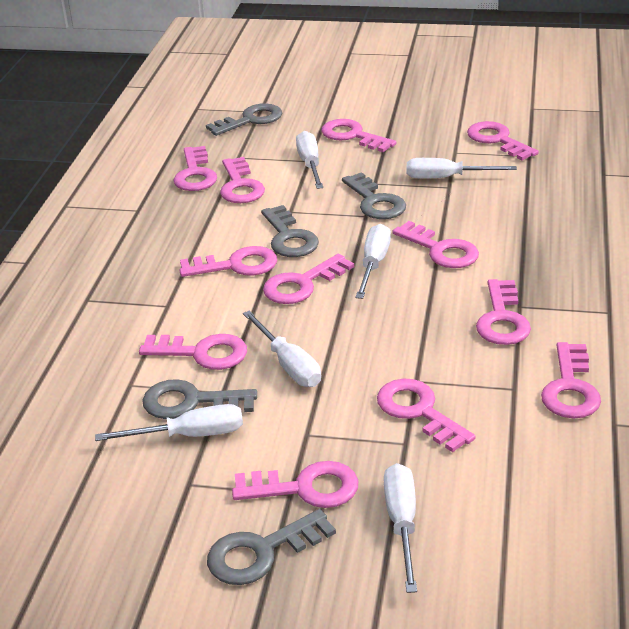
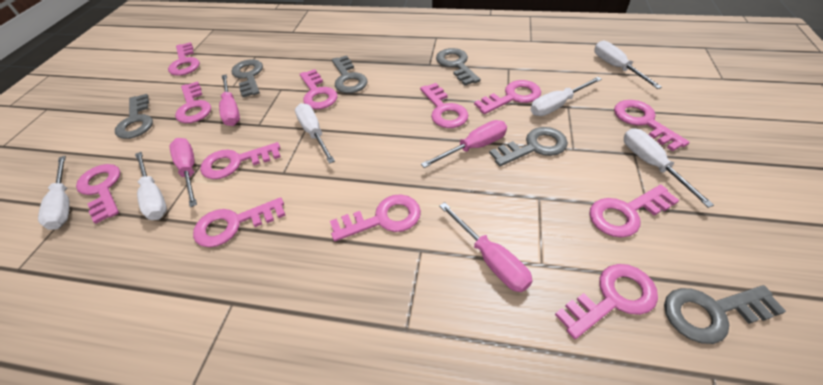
grey key: 5 -> 6
pink screwdriver: 0 -> 4

